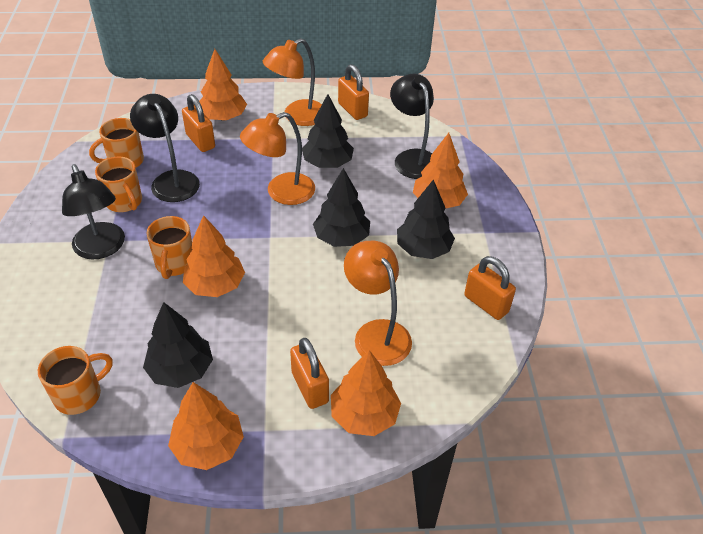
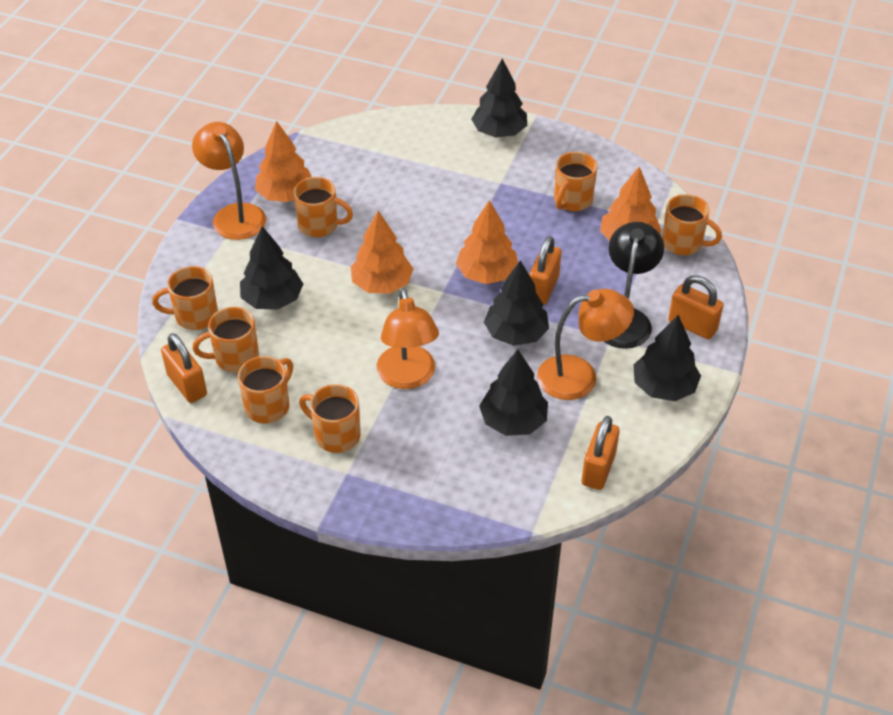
black lamp: 3 -> 1
black tree: 4 -> 5
orange mug: 4 -> 7
orange tree: 5 -> 4

